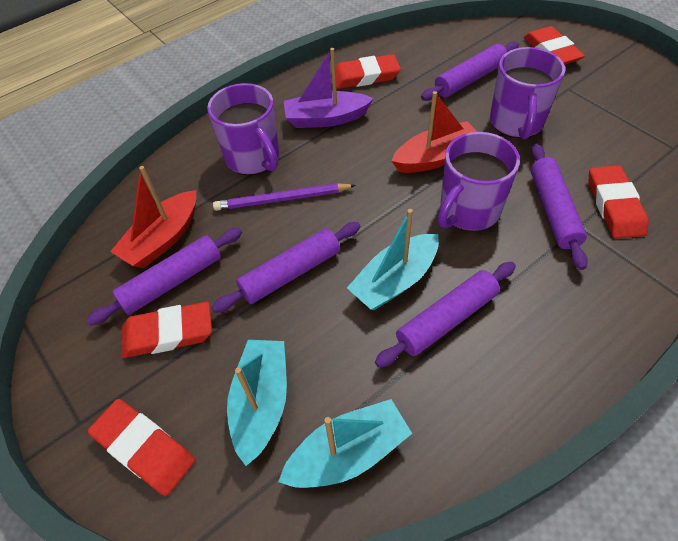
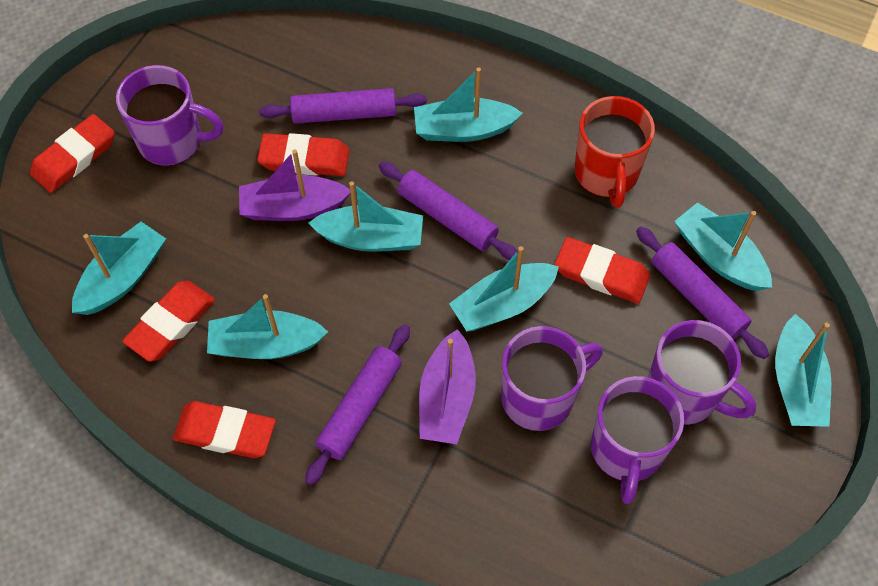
purple boat: 1 -> 2
purple mug: 3 -> 4
purple pencil: 1 -> 0
purple rolling pin: 5 -> 4
red boat: 2 -> 0
red mug: 0 -> 1
turquoise boat: 3 -> 7

